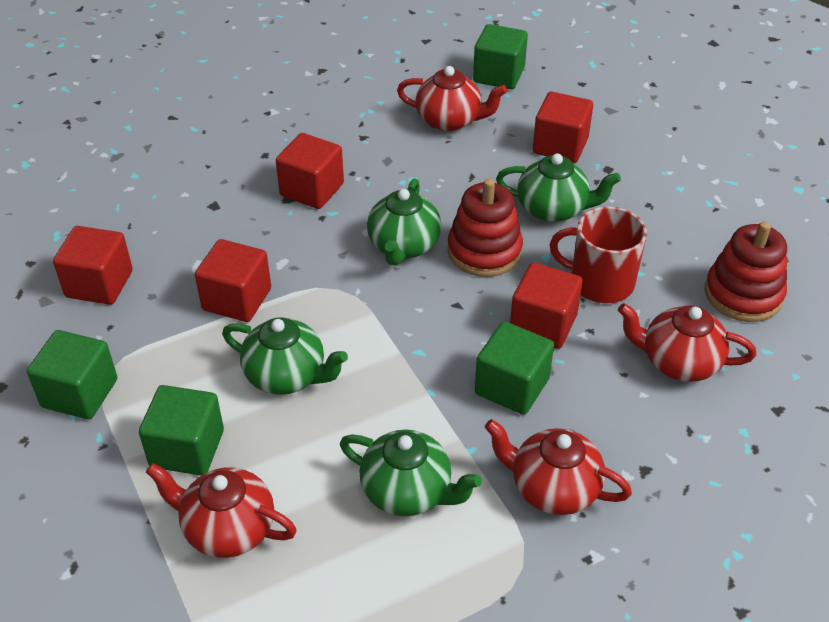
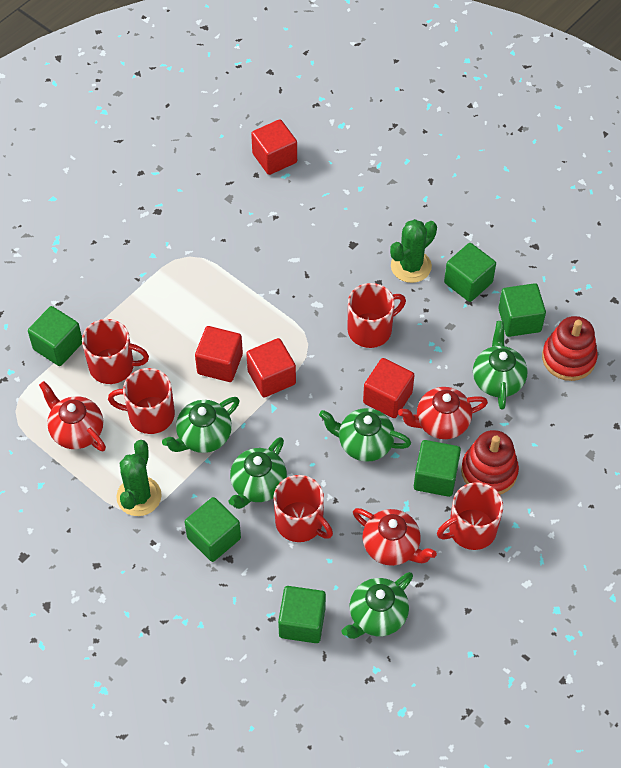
green cactus: 0 -> 2
green cube: 4 -> 6
green teapot: 4 -> 5
red cube: 5 -> 4
red mug: 1 -> 5
red teapot: 4 -> 3

